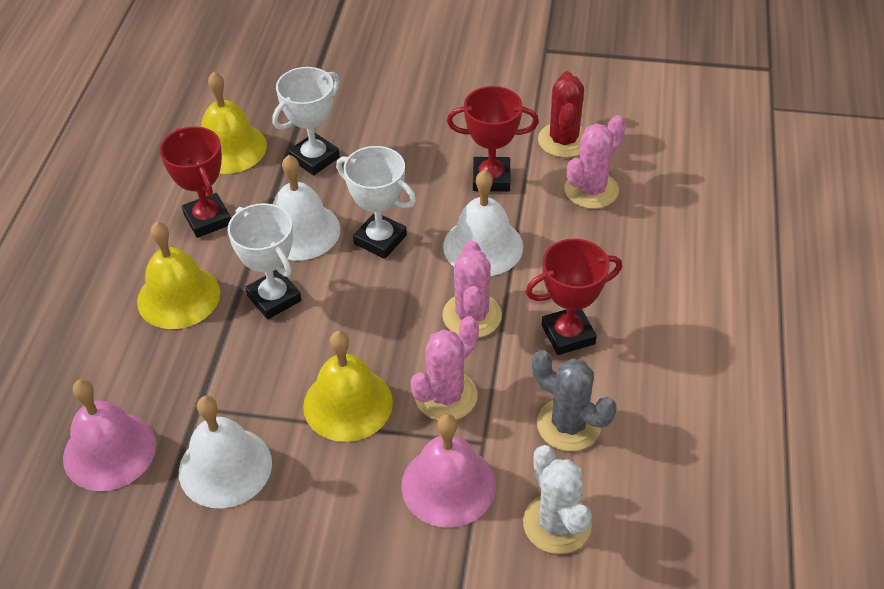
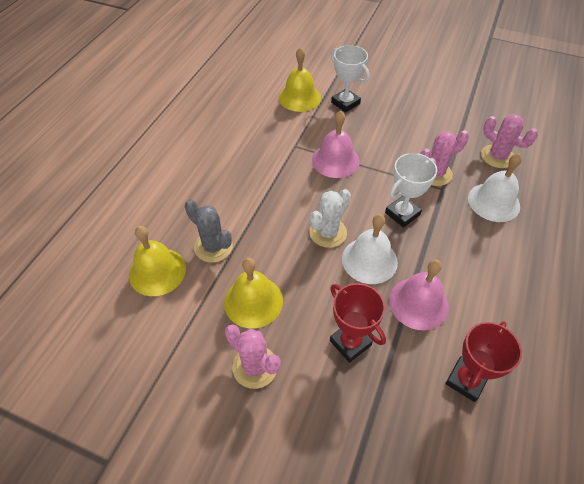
red cactus: 1 -> 0
red trophy: 3 -> 2
white bell: 3 -> 2
white trophy: 3 -> 2

